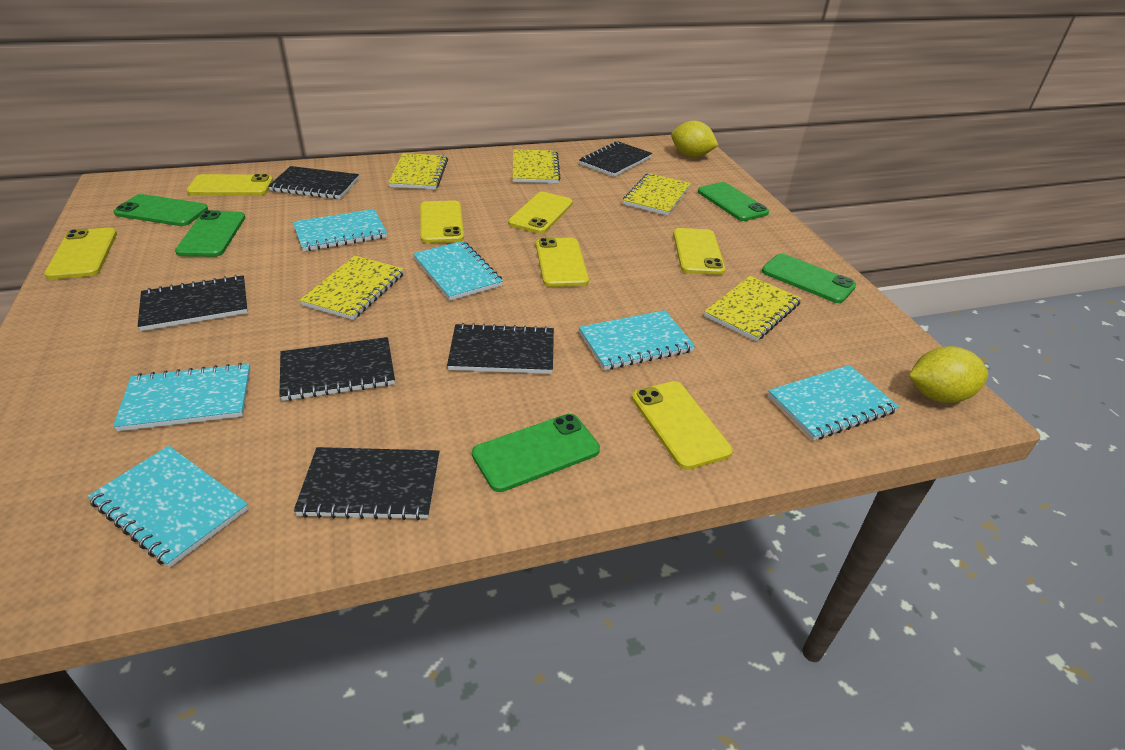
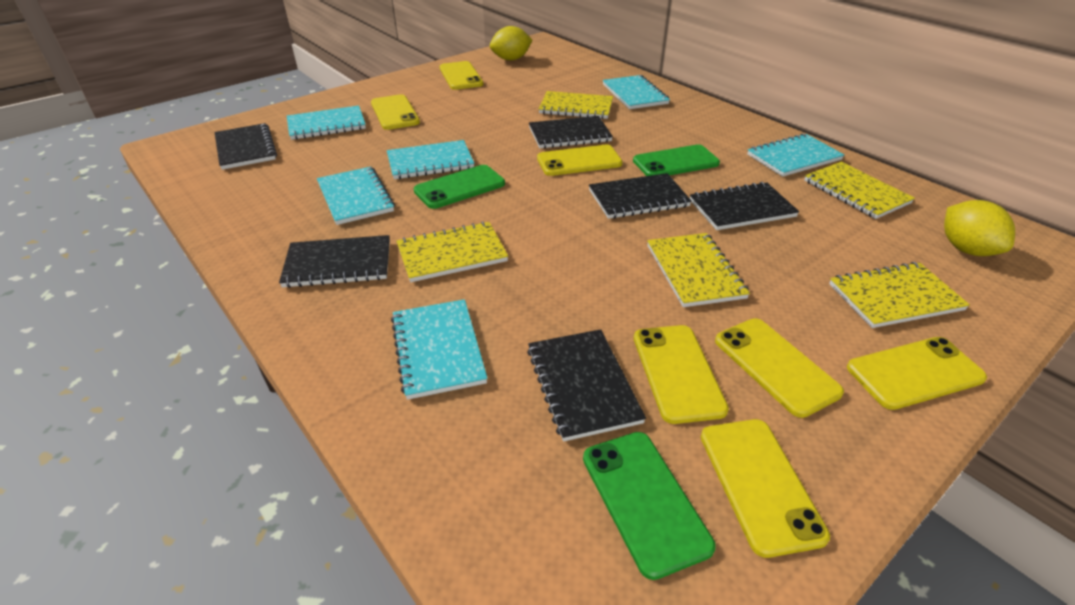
green phone: 5 -> 3

